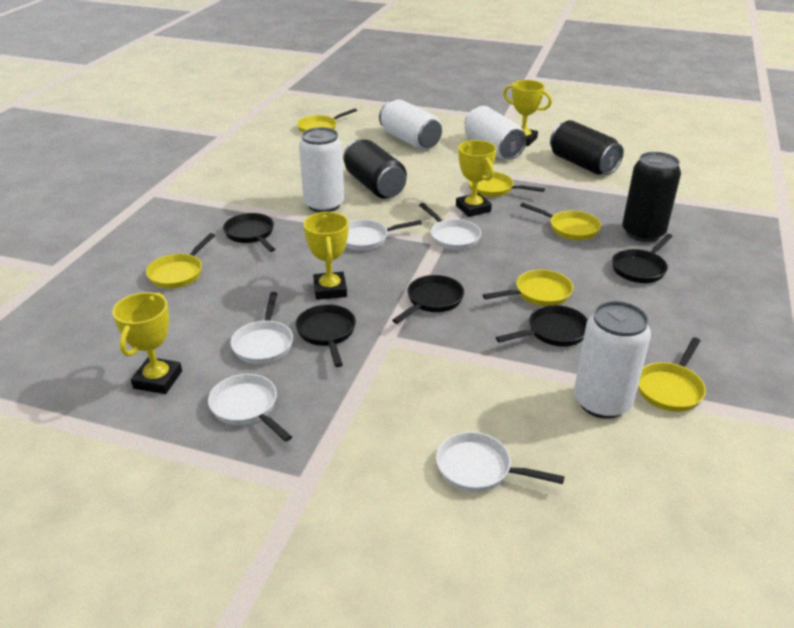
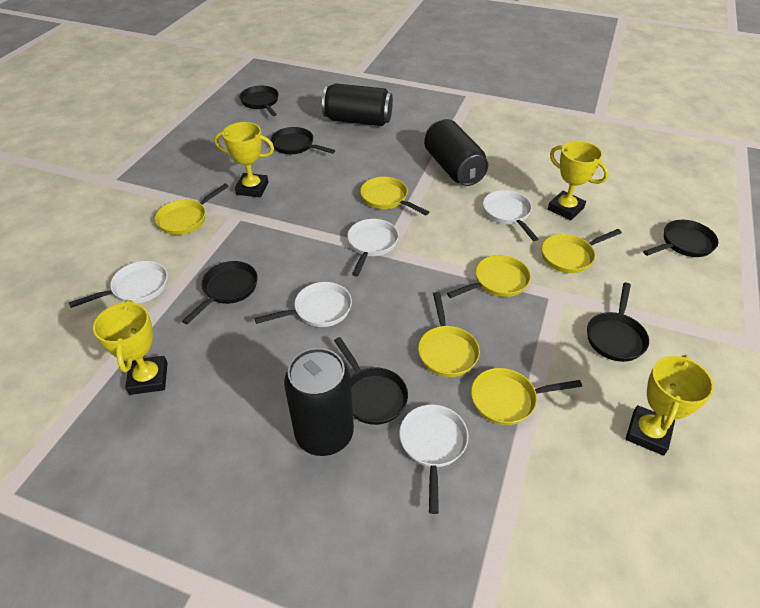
black pan: 5 -> 6
white can: 4 -> 0

